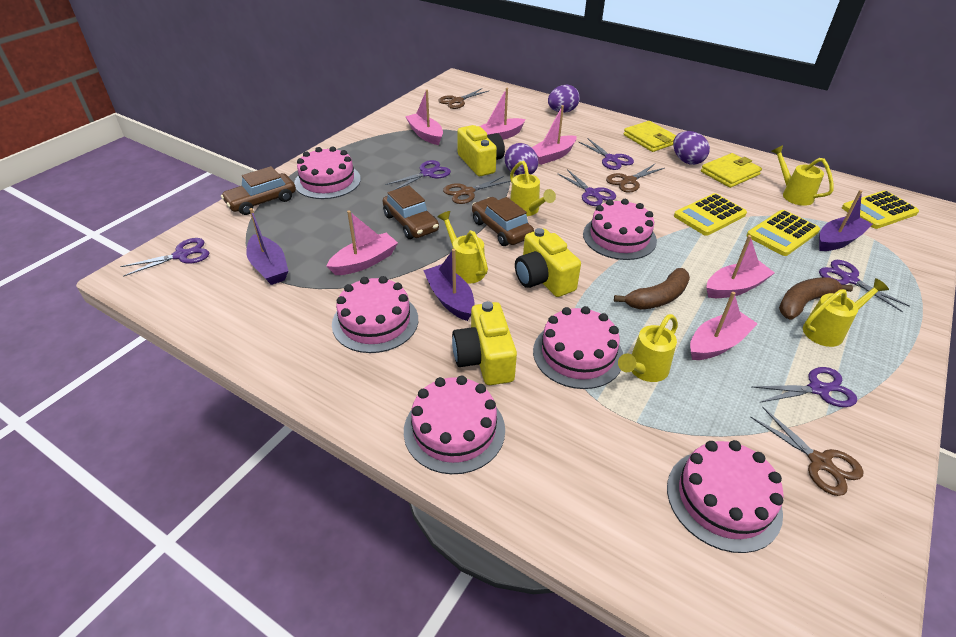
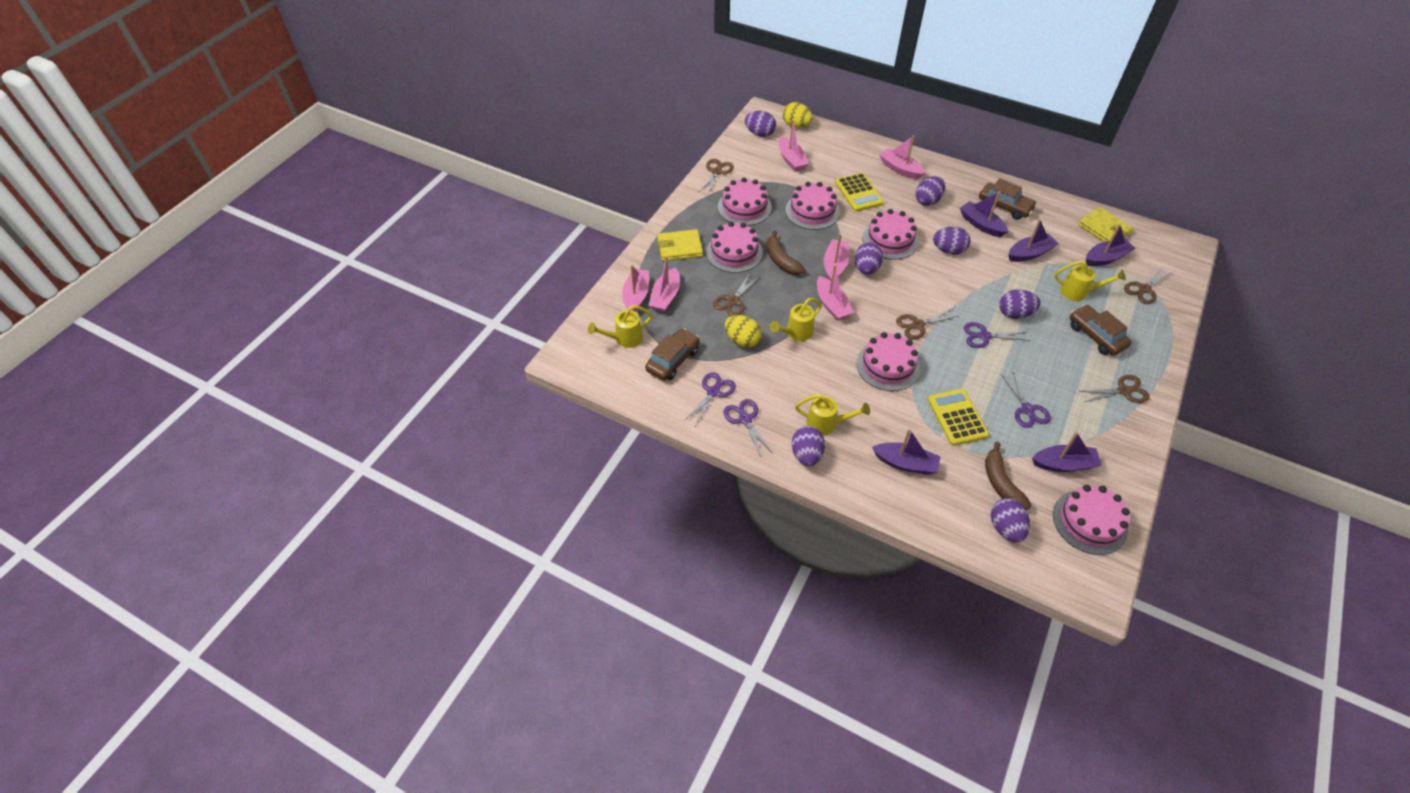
brown scissors: 4 -> 5
purple boat: 3 -> 5
purple egg: 3 -> 7
purple scissors: 6 -> 4
yellow calculator: 3 -> 2
yellow camera: 3 -> 0
yellow egg: 0 -> 2
yellow watering can: 5 -> 4

